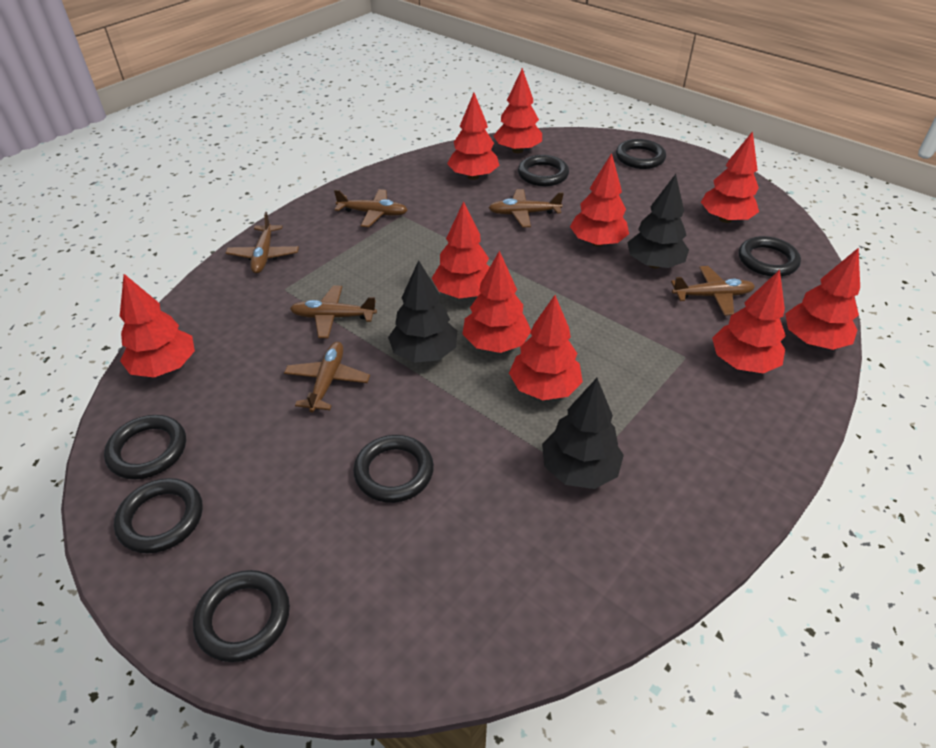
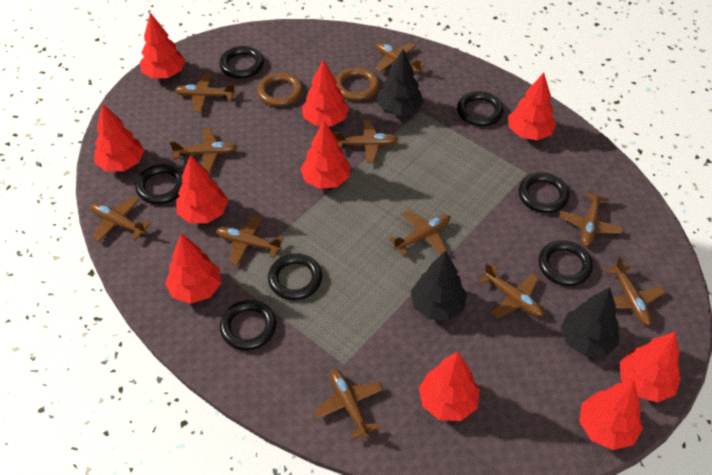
brown plane: 6 -> 11
brown ring: 0 -> 2

